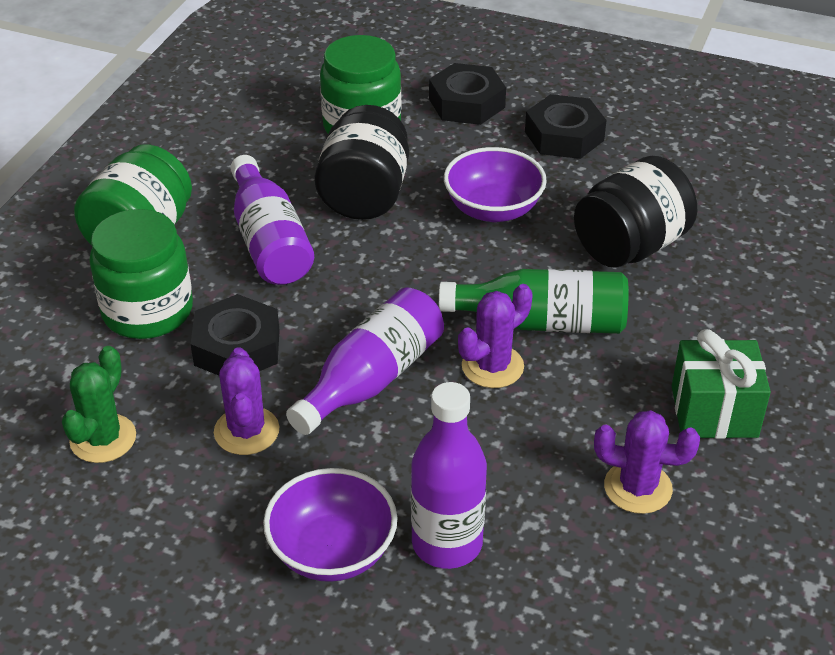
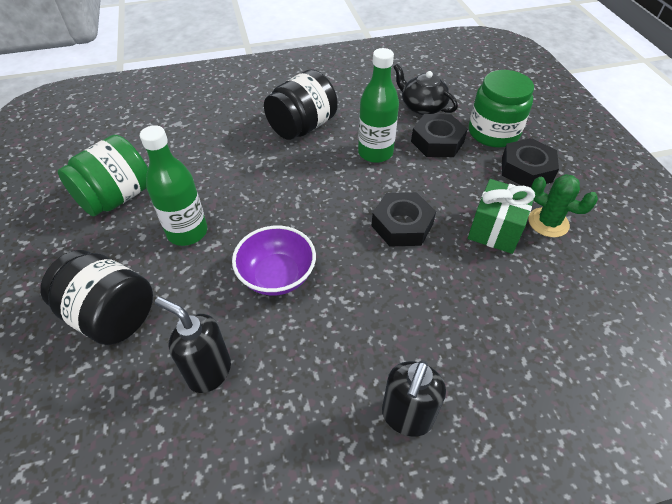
black soap dispenser: 0 -> 2
black teapot: 0 -> 1
green bottle: 1 -> 2
green jar: 3 -> 2
purple bottle: 3 -> 0
purple bowl: 2 -> 1
purple cactus: 3 -> 0

